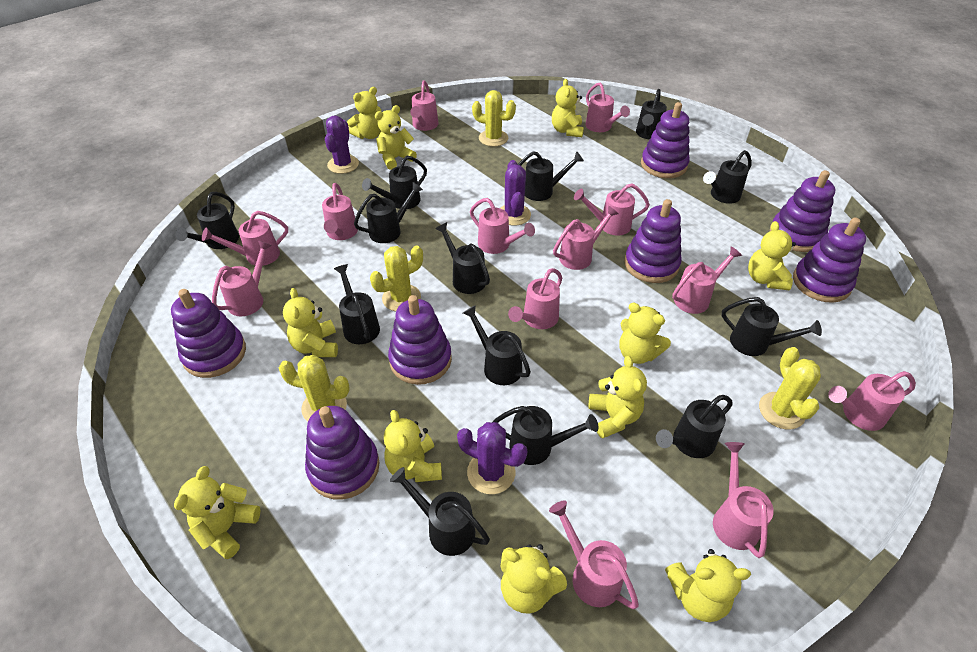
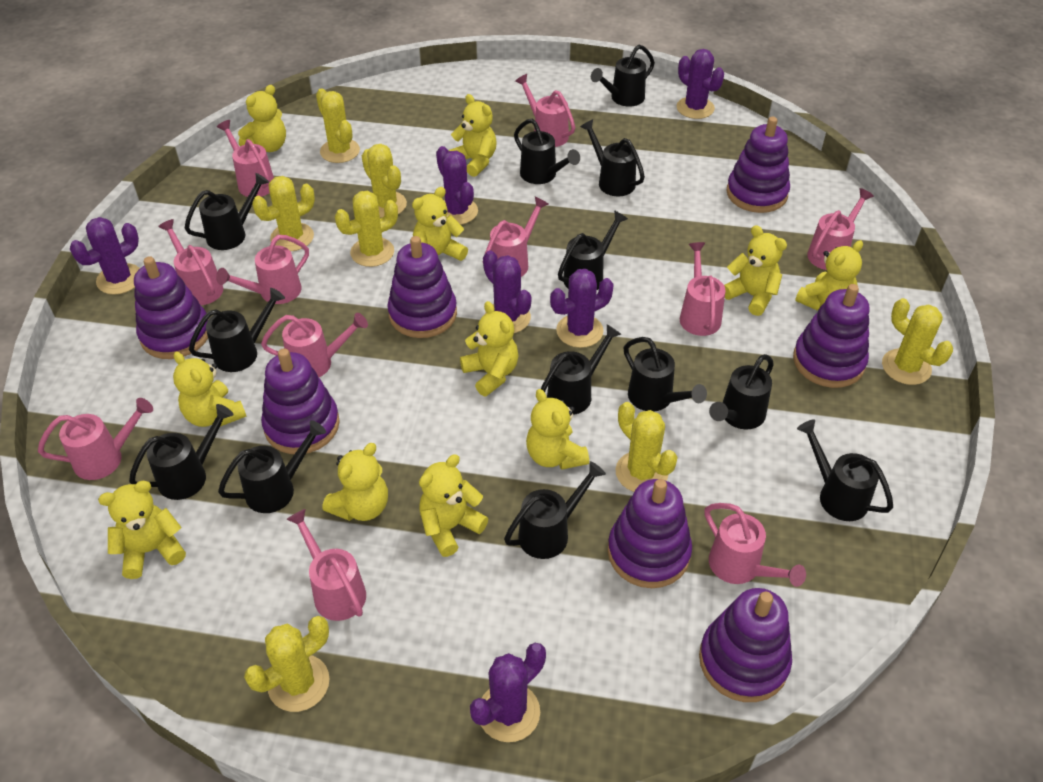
pink watering can: 13 -> 11
purple cactus: 3 -> 6
yellow cactus: 4 -> 7

